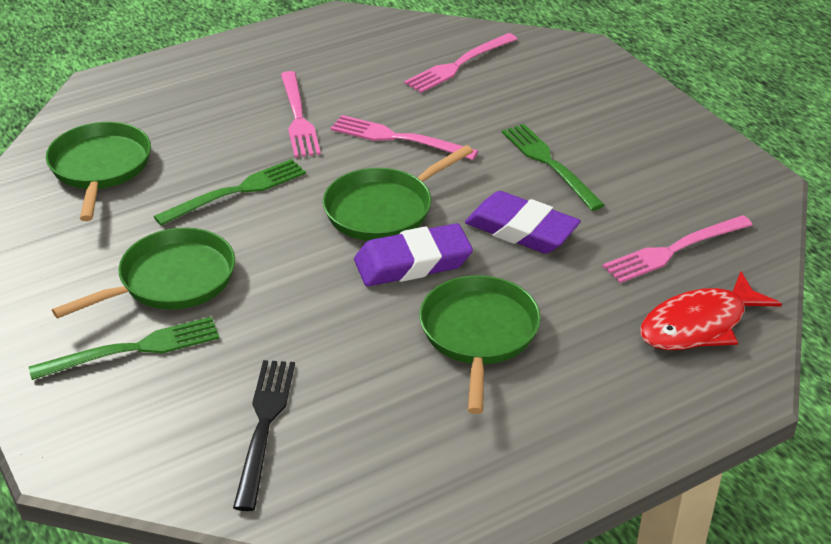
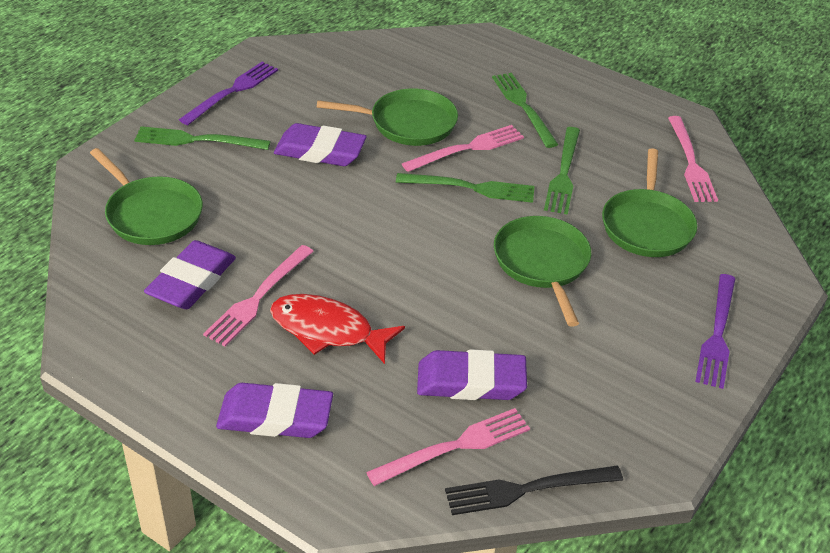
green fork: 3 -> 4
purple eraser: 2 -> 4
purple fork: 0 -> 2

